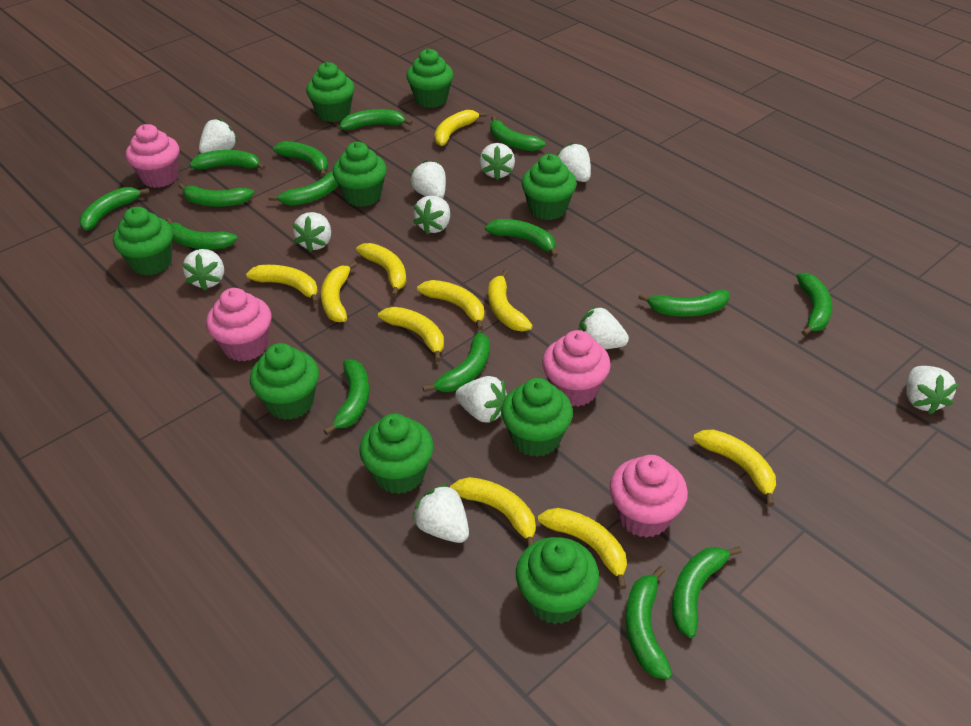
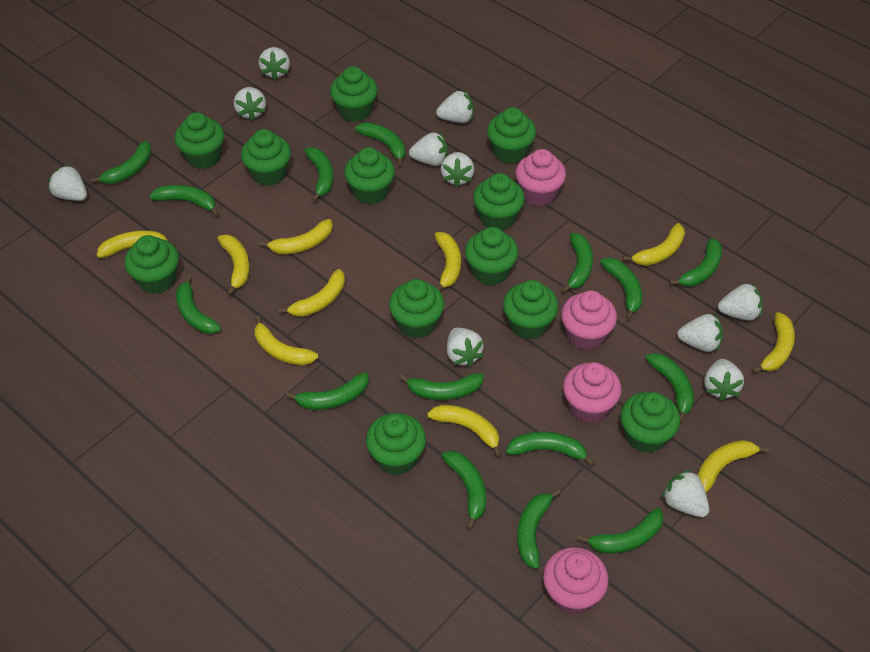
green cupcake: 9 -> 12

